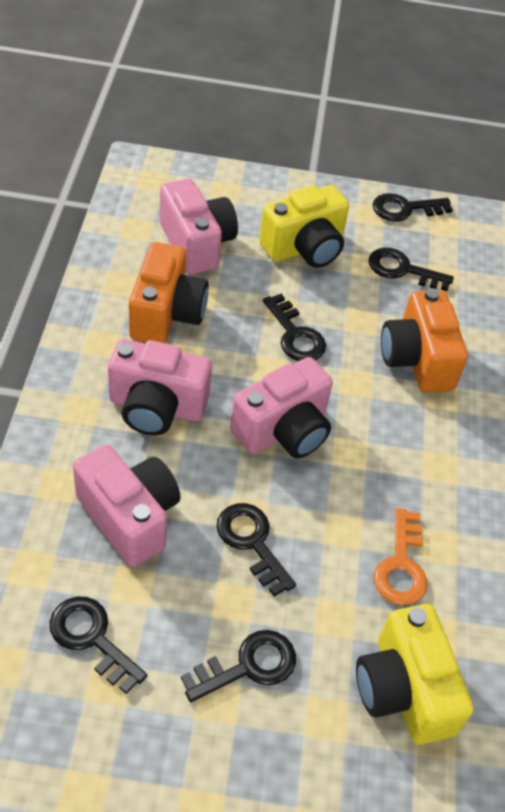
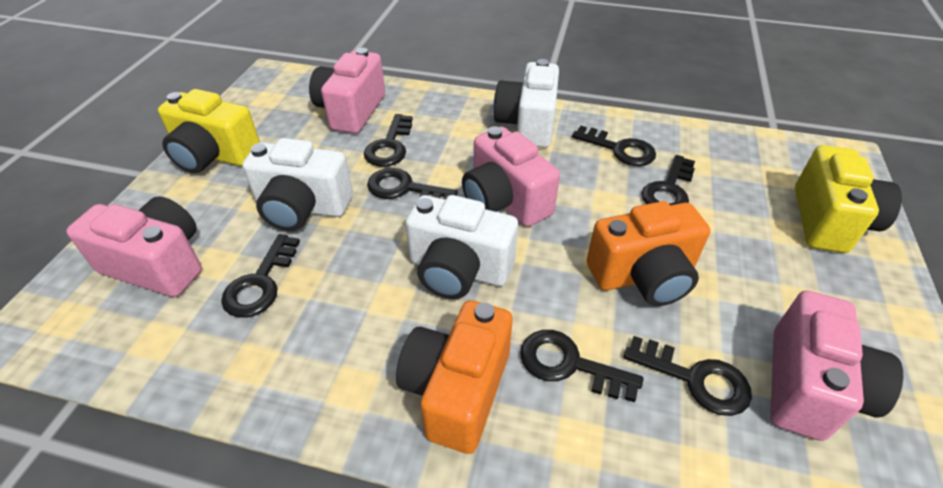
black key: 6 -> 7
orange key: 1 -> 0
white camera: 0 -> 3

